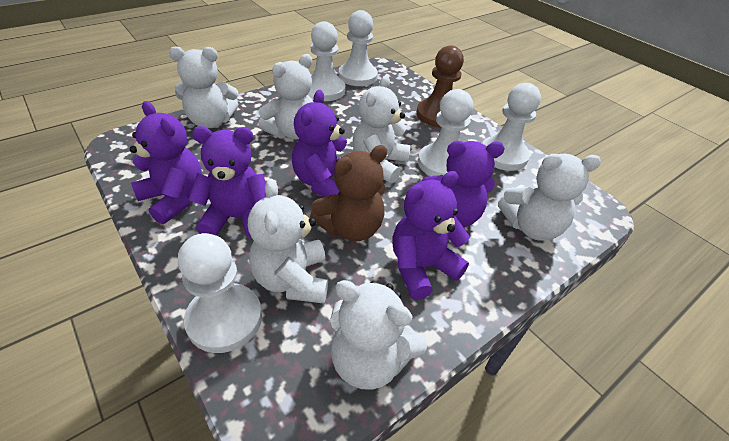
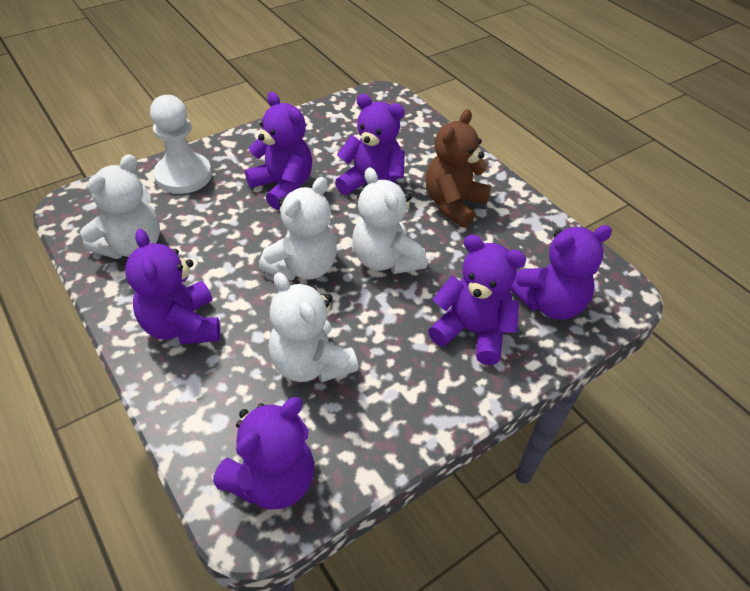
brown pawn: 1 -> 0
purple teddy bear: 5 -> 6
white pawn: 5 -> 1
white teddy bear: 6 -> 4

